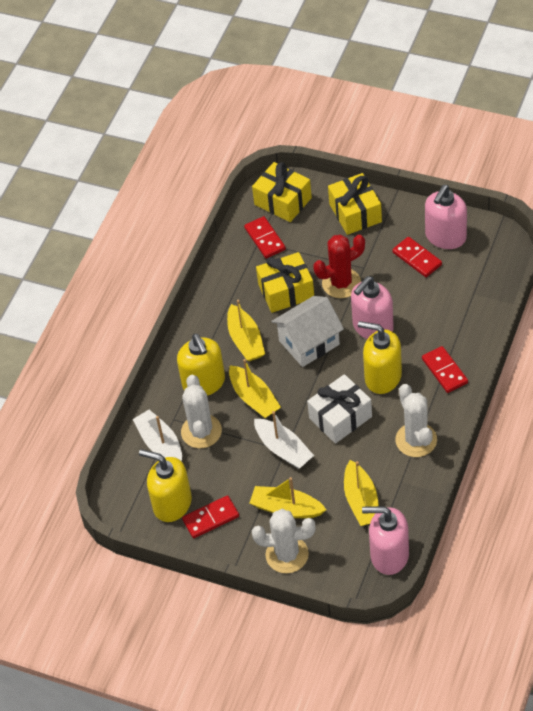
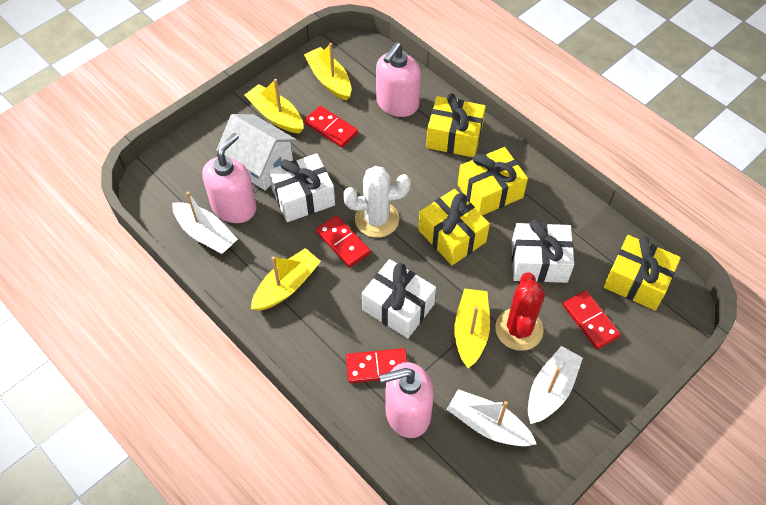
white boat: 2 -> 3
white cactus: 3 -> 1
white gift: 1 -> 3
yellow gift: 3 -> 4
yellow soap dispenser: 3 -> 0

